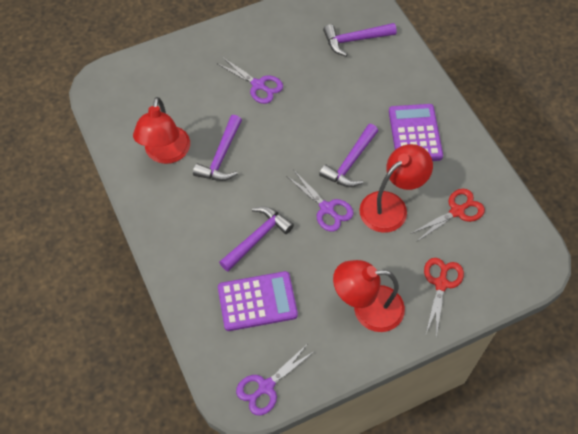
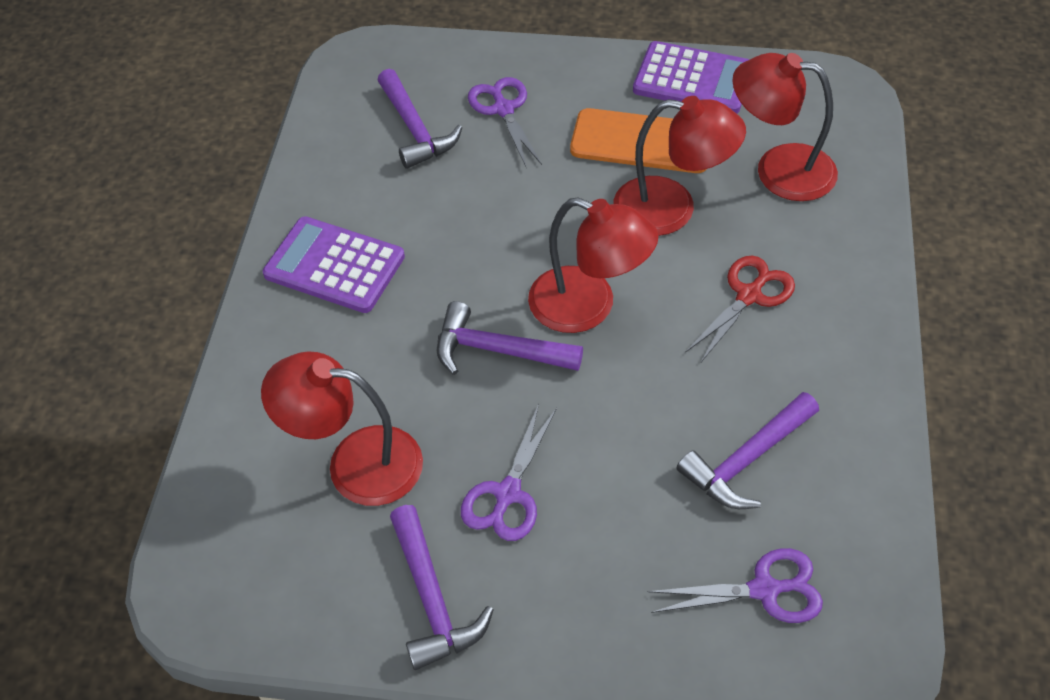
orange phone: 0 -> 1
red lamp: 3 -> 4
red scissors: 2 -> 1

